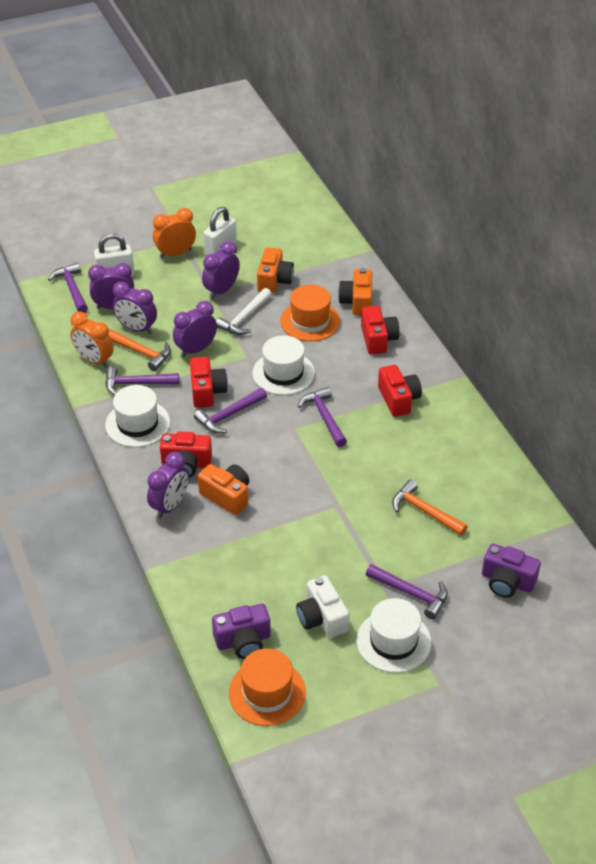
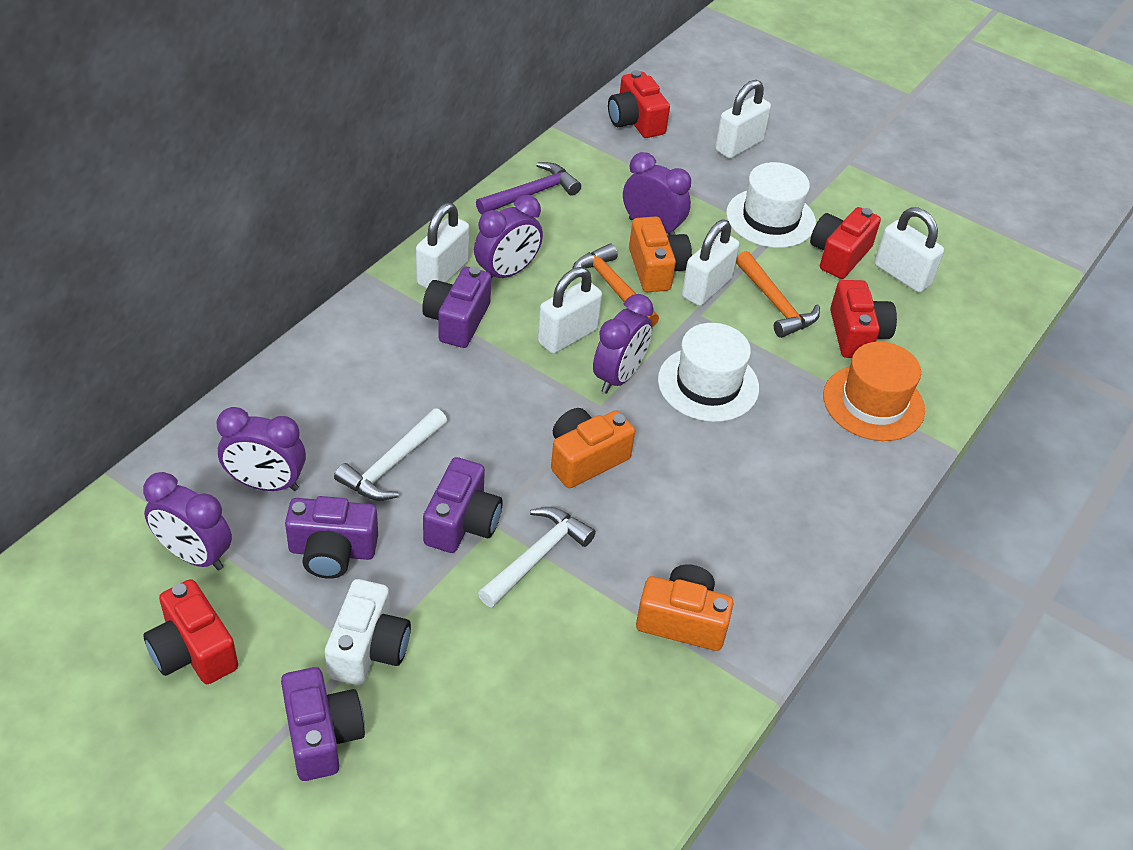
orange clock: 2 -> 0
orange hat: 2 -> 1
purple camera: 2 -> 4
purple hammer: 5 -> 1
white hammer: 1 -> 2
white hat: 3 -> 2
white padlock: 2 -> 5

